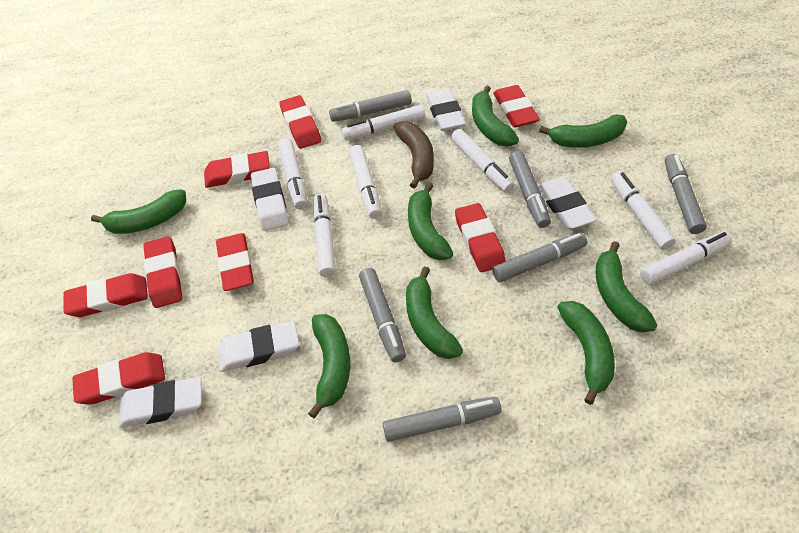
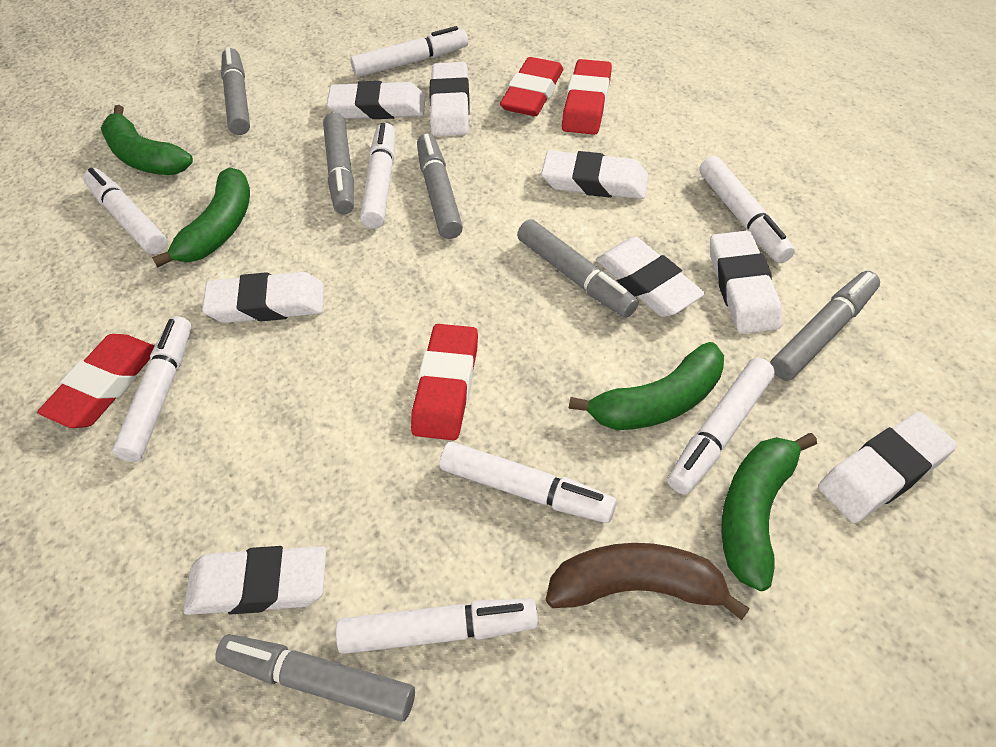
green banana: 8 -> 4
red eraser: 8 -> 4
white eraser: 5 -> 8
white marker: 7 -> 8

